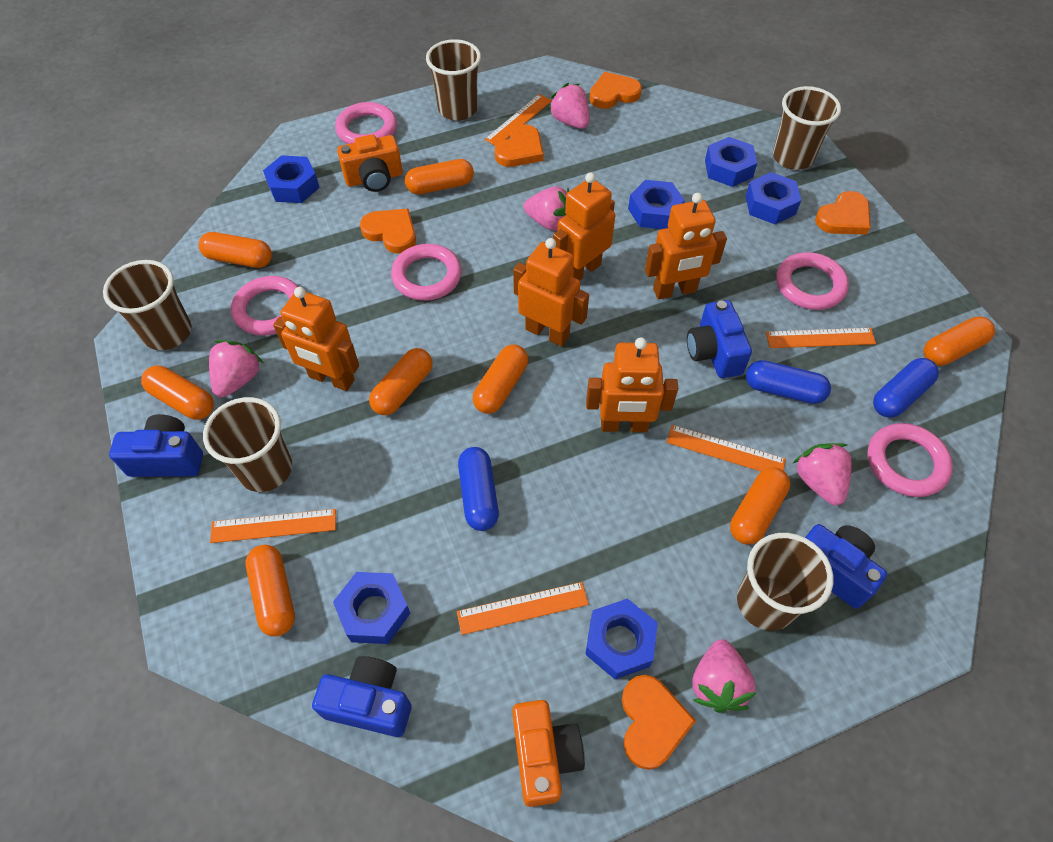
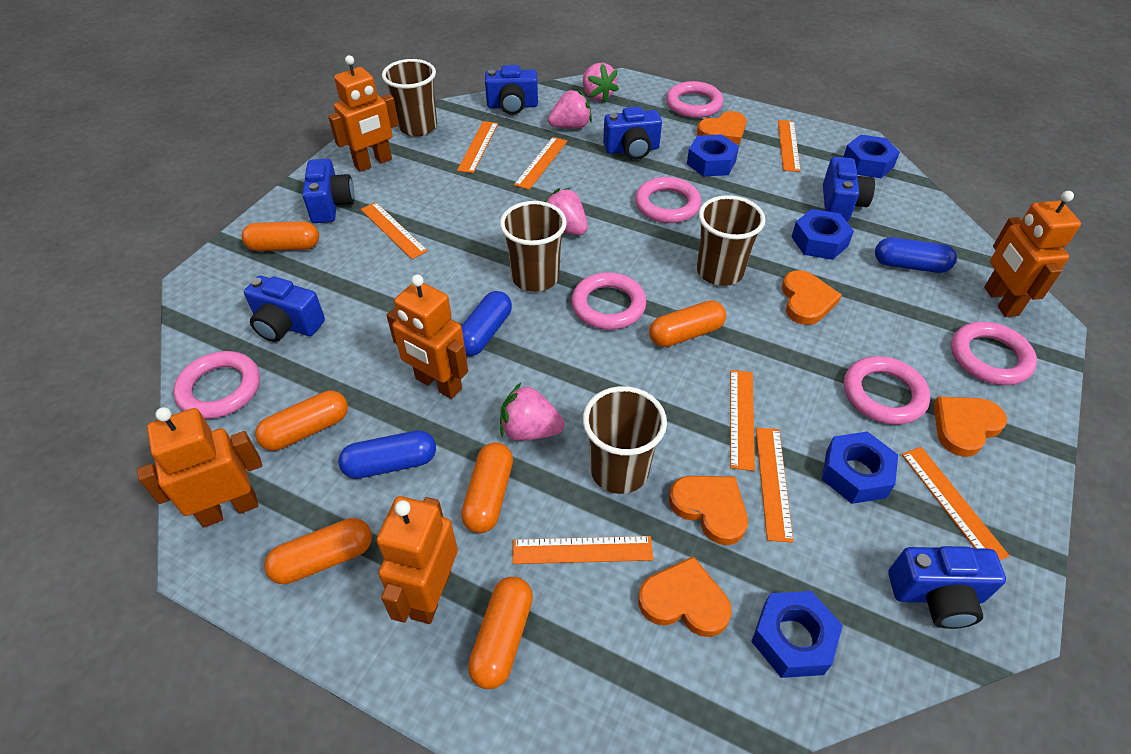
blue camera: 4 -> 6
blue nut: 6 -> 5
brown cup: 5 -> 4
orange camera: 2 -> 0
orange capsule: 8 -> 6
orange ruler: 5 -> 8
pink ring: 5 -> 6
pink strawberry: 5 -> 4

